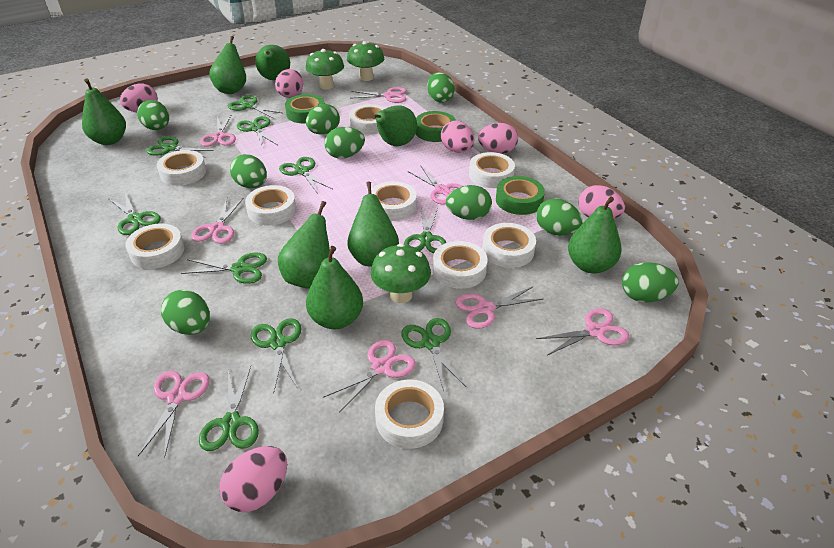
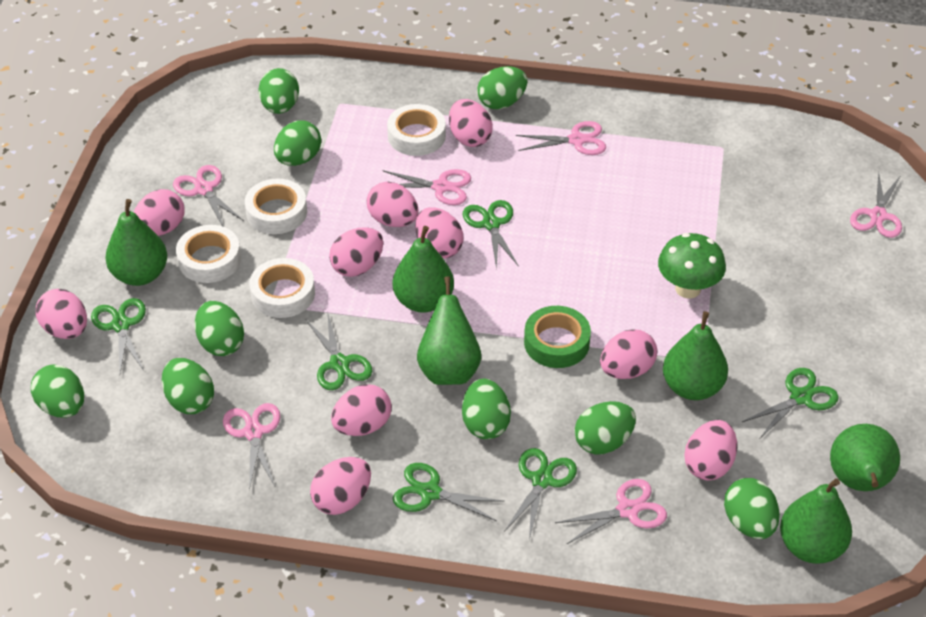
green mushroom: 3 -> 1
green pear: 8 -> 6
green scissors: 10 -> 6
green tape: 3 -> 1
pink egg: 6 -> 10
pink scissors: 8 -> 6
white tape: 9 -> 4

